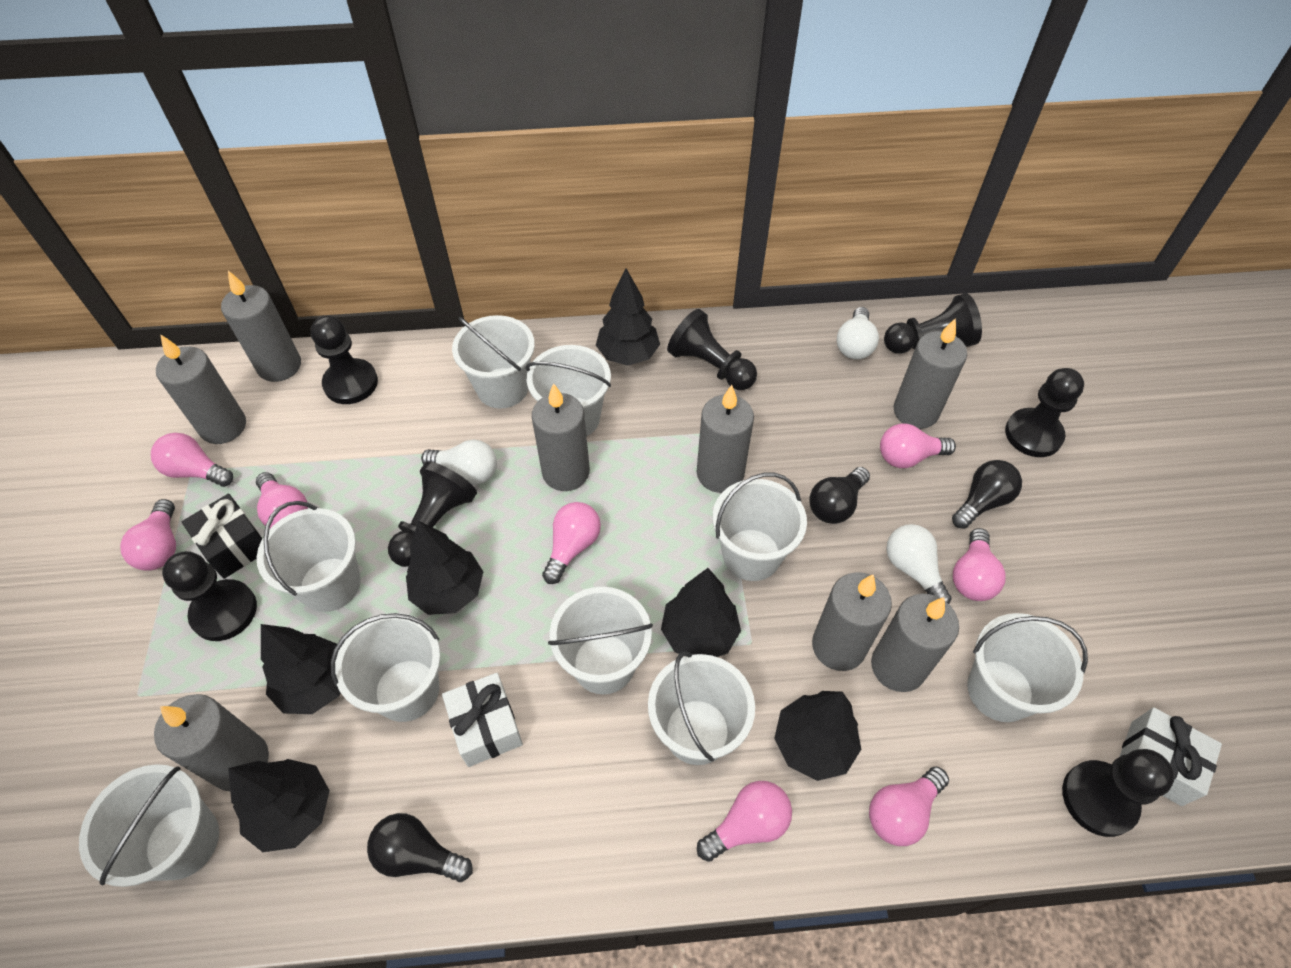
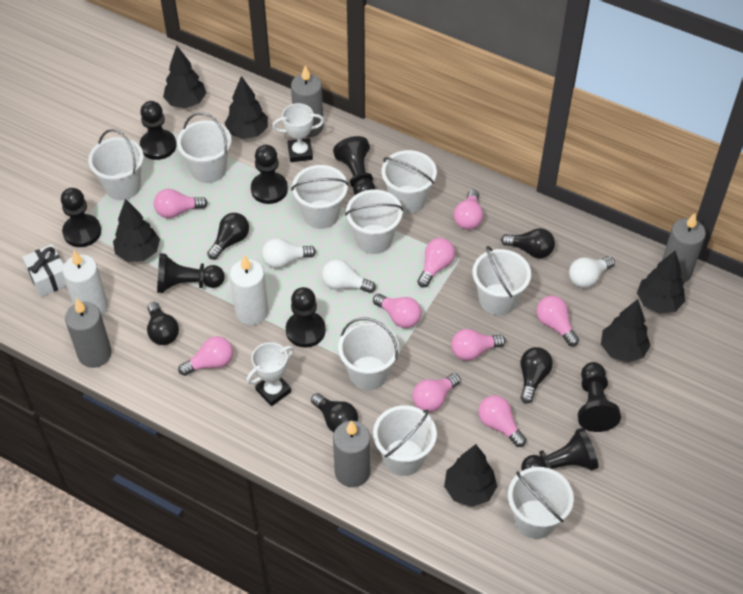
black gift: 1 -> 0
black light bulb: 3 -> 5
black pawn: 7 -> 8
grey candle: 8 -> 4
pink light bulb: 8 -> 9
white candle: 0 -> 2
white gift: 2 -> 1
white trophy: 0 -> 2

